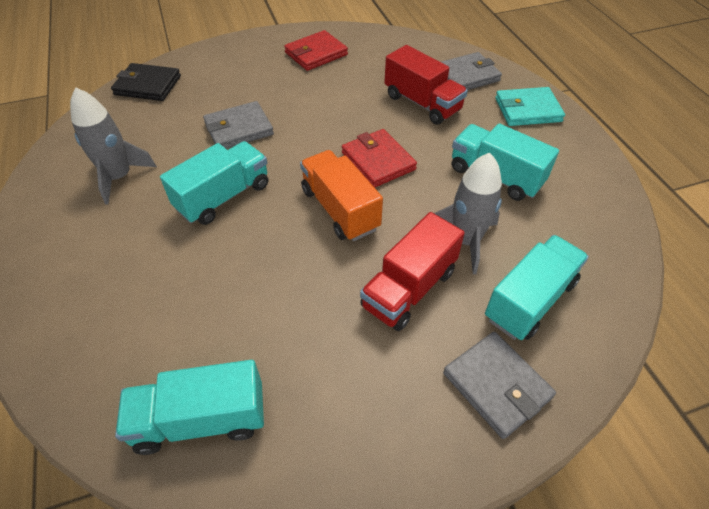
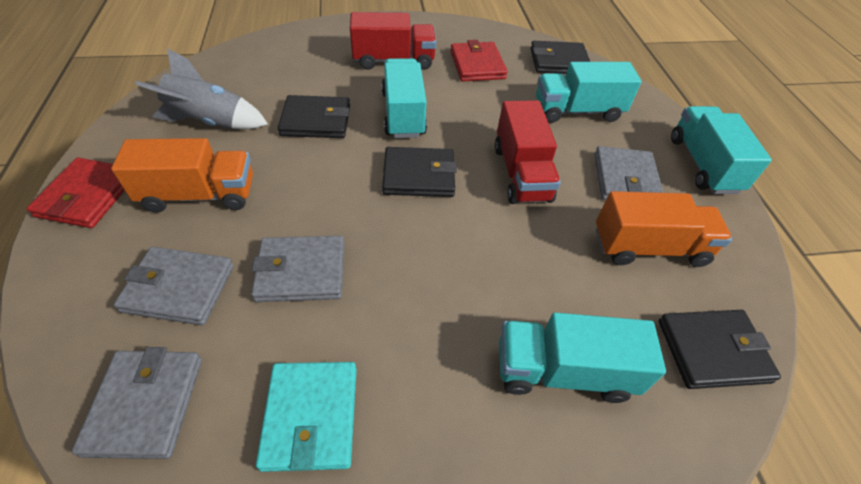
black wallet: 1 -> 4
grey rocket: 2 -> 1
grey wallet: 3 -> 4
orange truck: 1 -> 2

